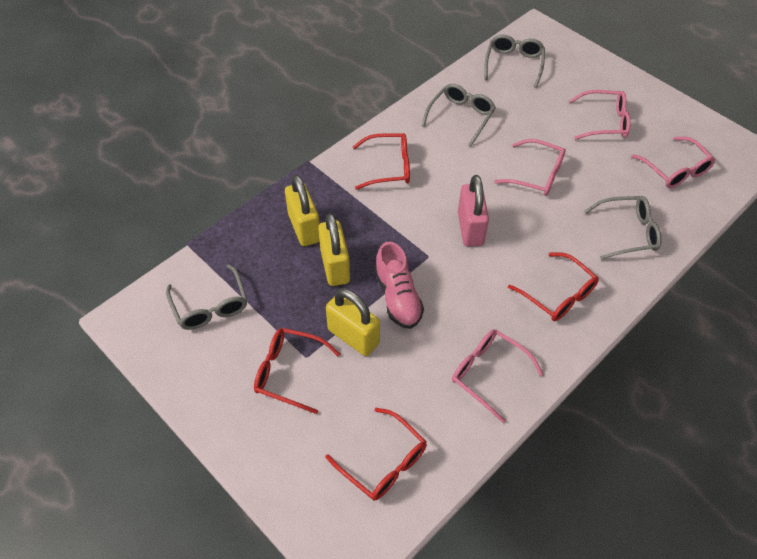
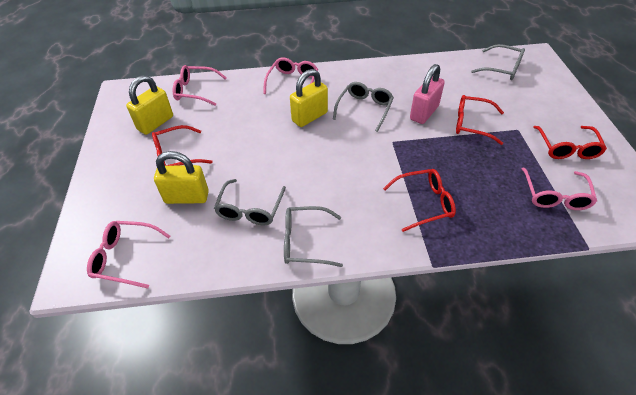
pink shoe: 1 -> 0

